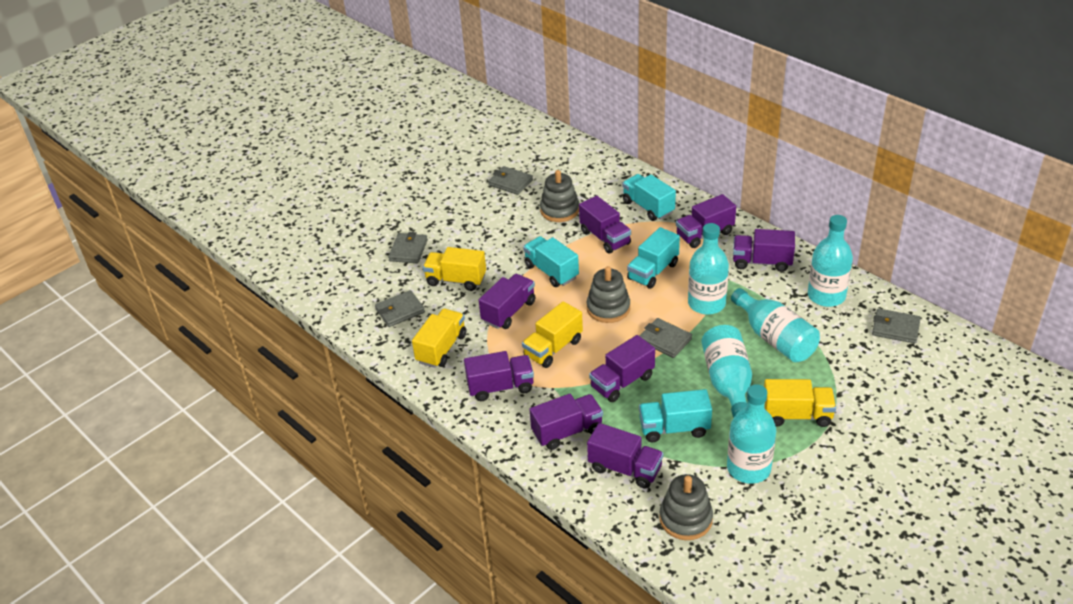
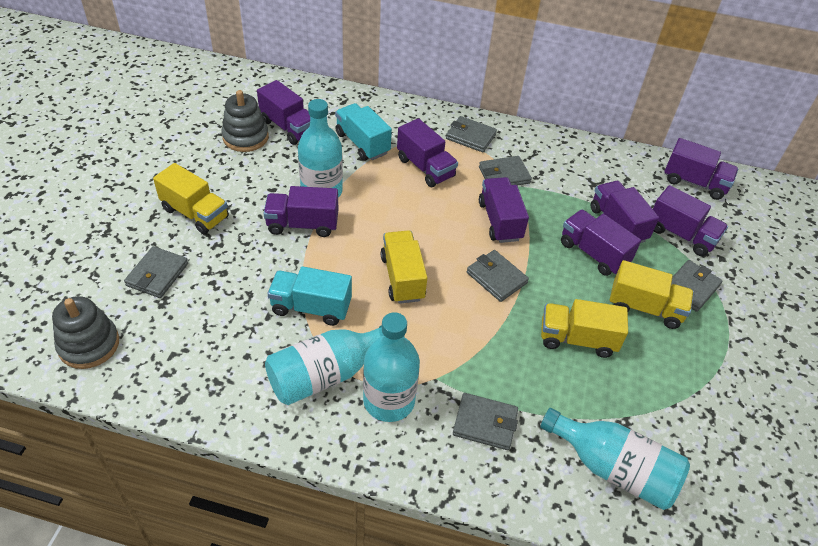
grey stacking toy: 3 -> 2
grey wallet: 5 -> 6
turquoise bottle: 5 -> 4
turquoise truck: 4 -> 2

